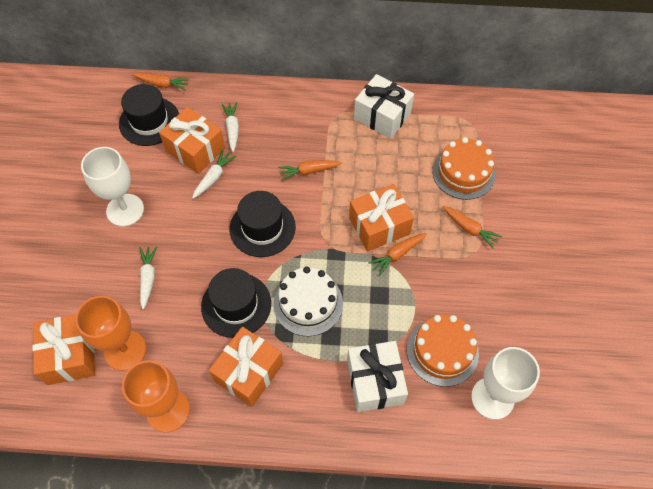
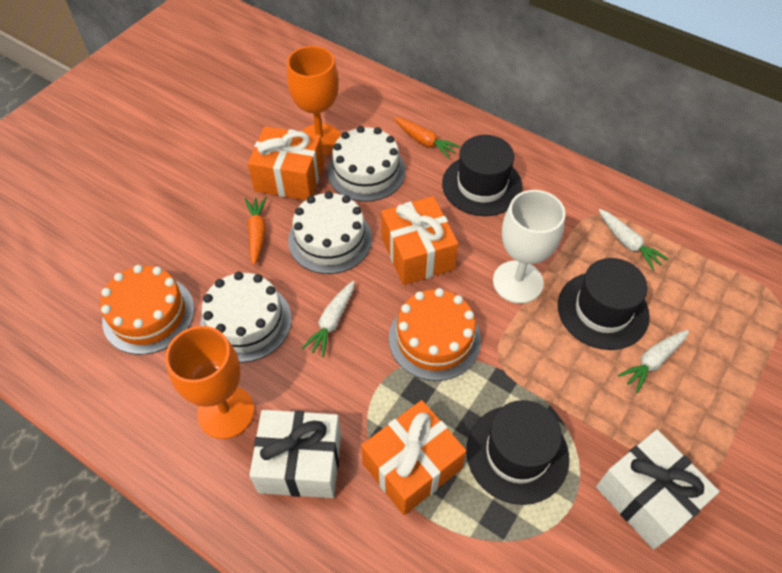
orange carrot: 4 -> 2
orange gift: 4 -> 3
white cake: 1 -> 3
white goblet: 2 -> 1

